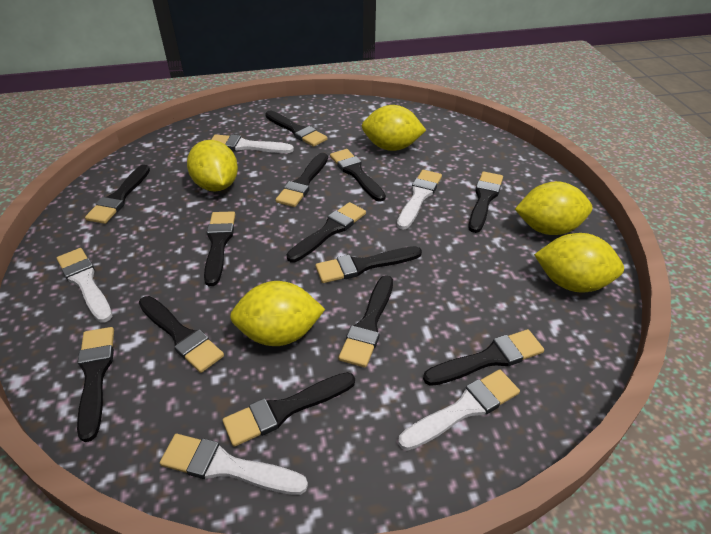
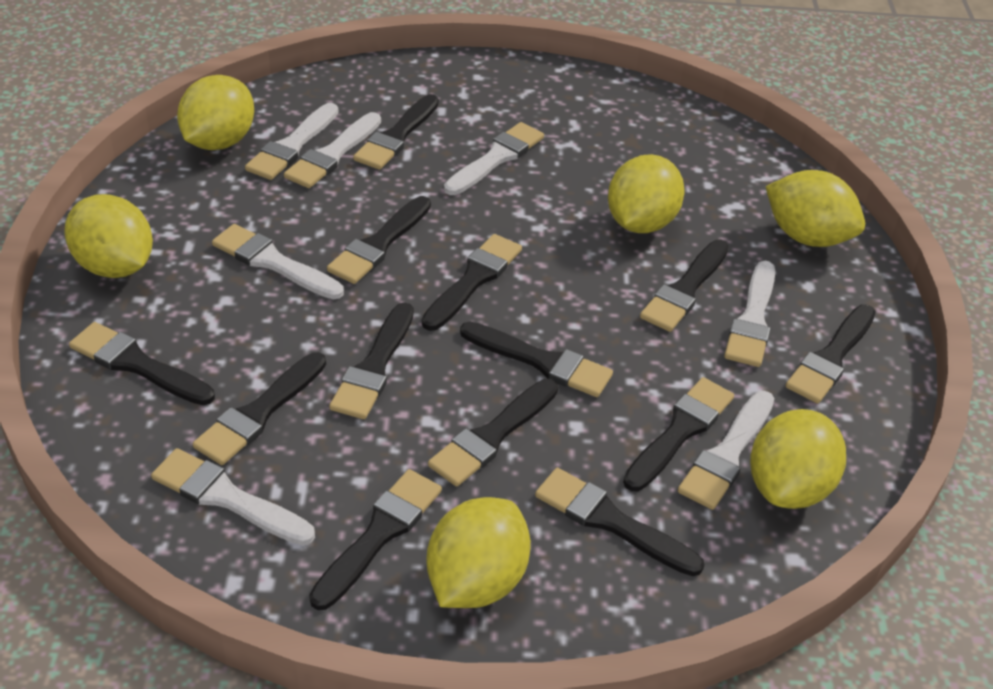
white brush: 5 -> 7
yellow lemon: 5 -> 6

